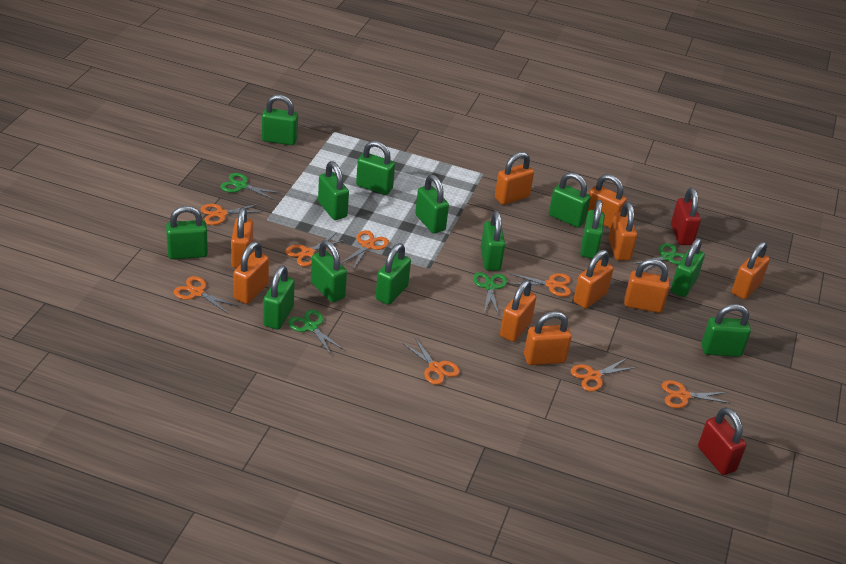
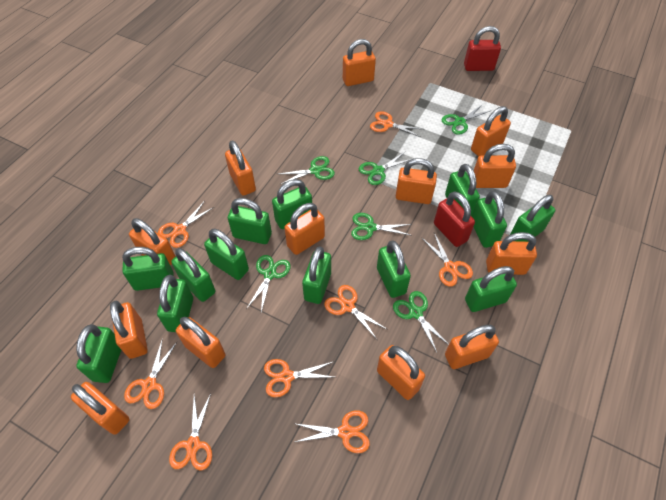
green scissors: 4 -> 6
orange padlock: 10 -> 13

